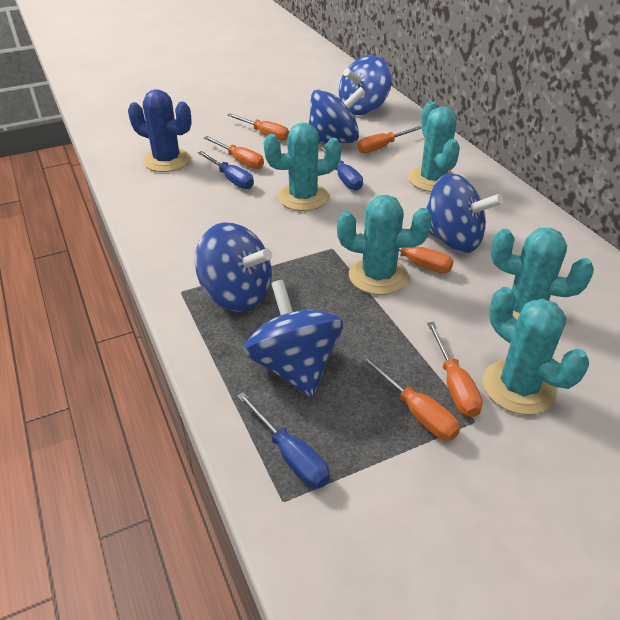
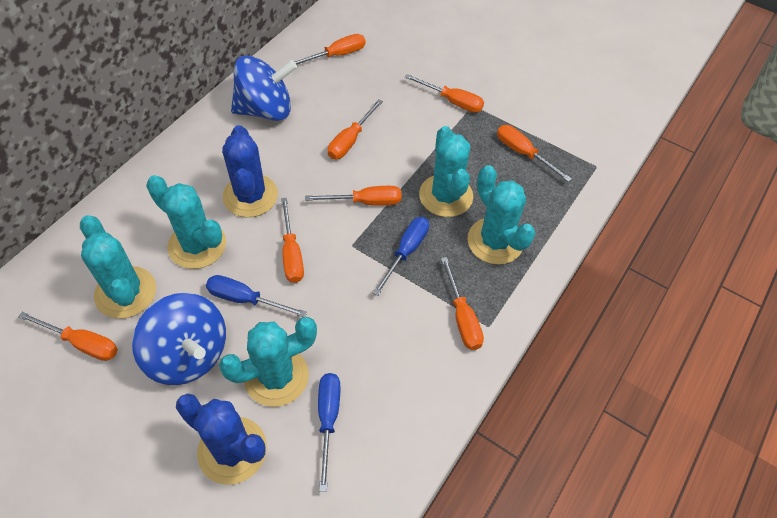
blue cactus: 1 -> 2
blue spinning top: 5 -> 2
orange screwdriver: 6 -> 8

